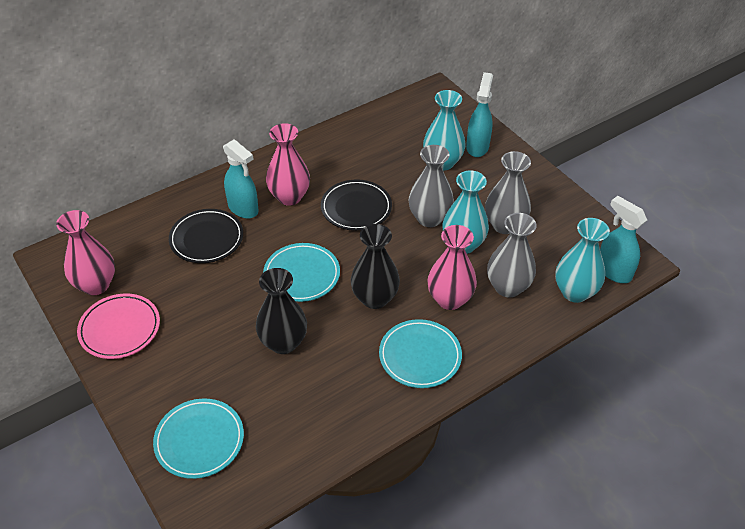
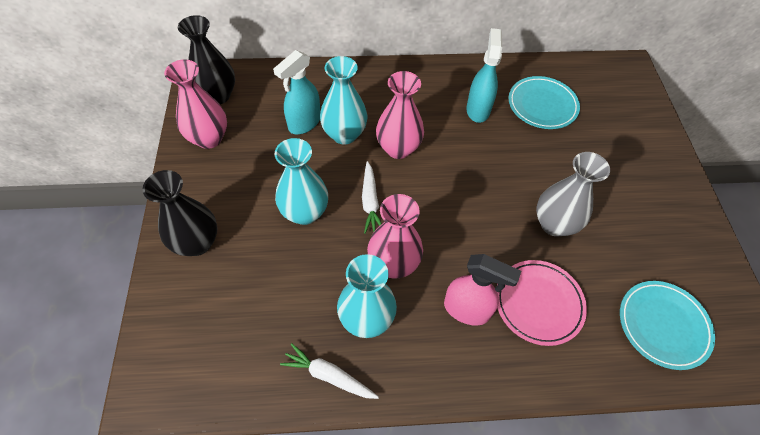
black plate: 2 -> 0
grey vase: 3 -> 1
pink spray bottle: 0 -> 1
turquoise plate: 3 -> 2
turquoise spray bottle: 3 -> 2
white carrot: 0 -> 2

